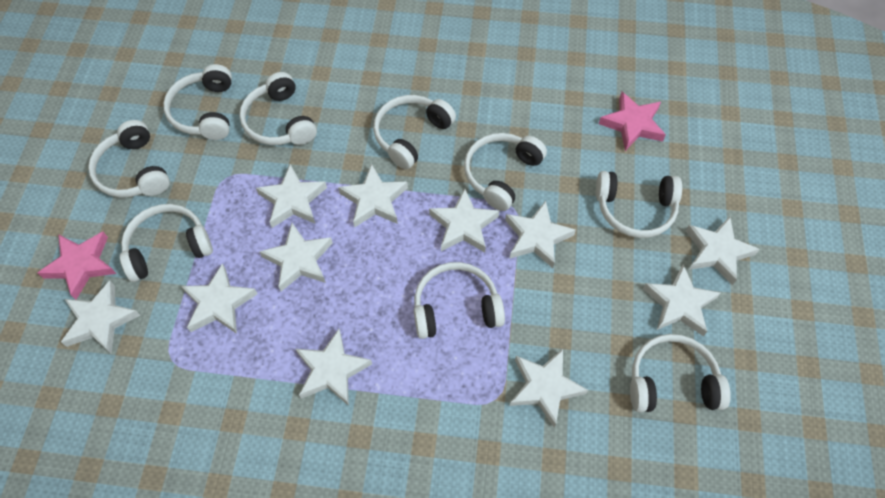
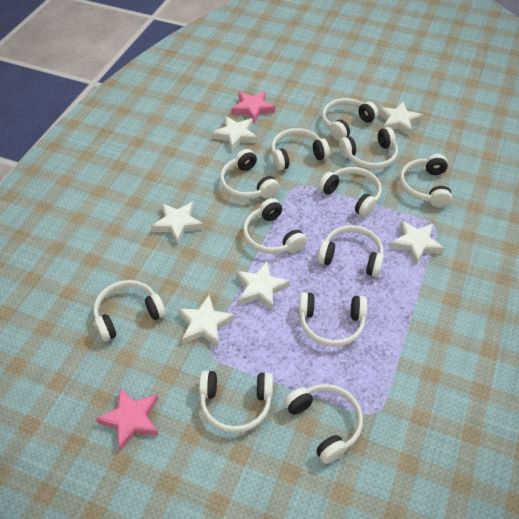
white headphones: 9 -> 12
white star: 11 -> 6

